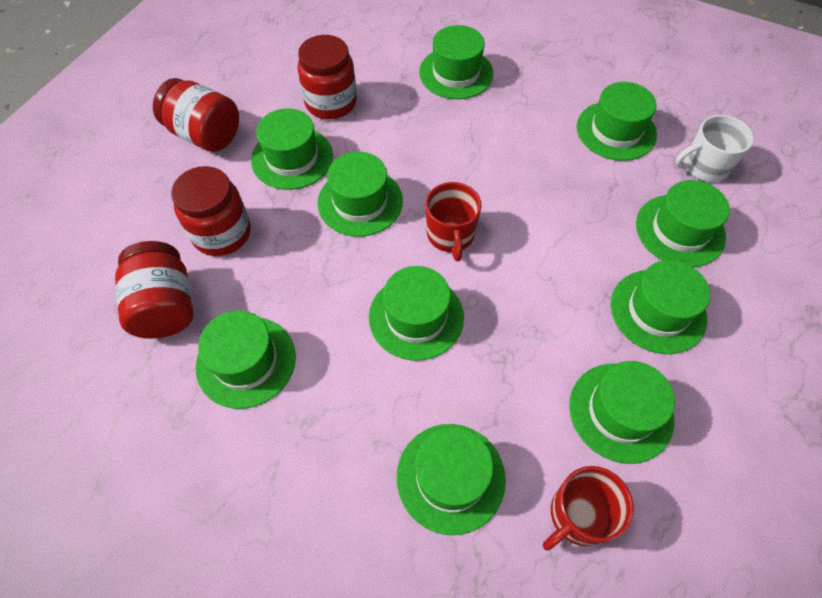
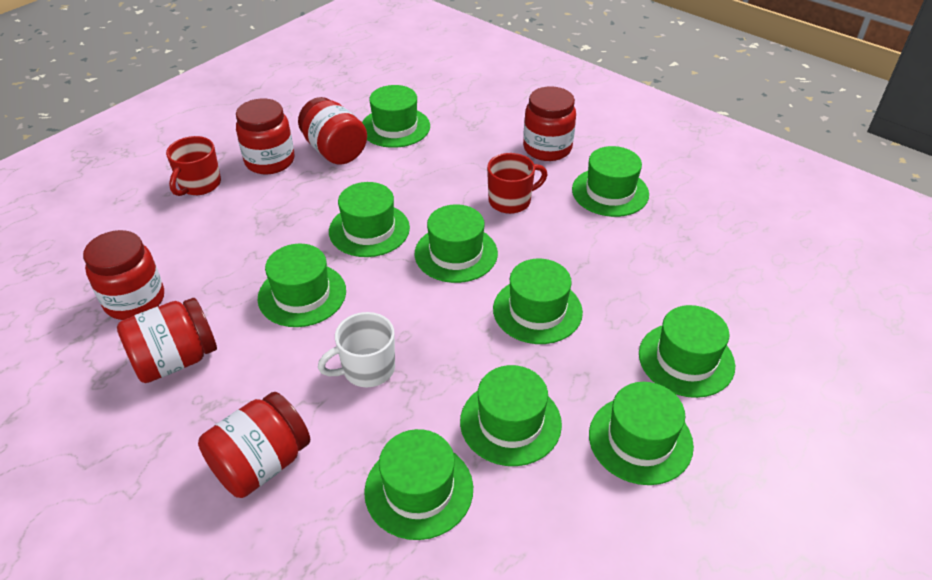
red jar: 4 -> 6

